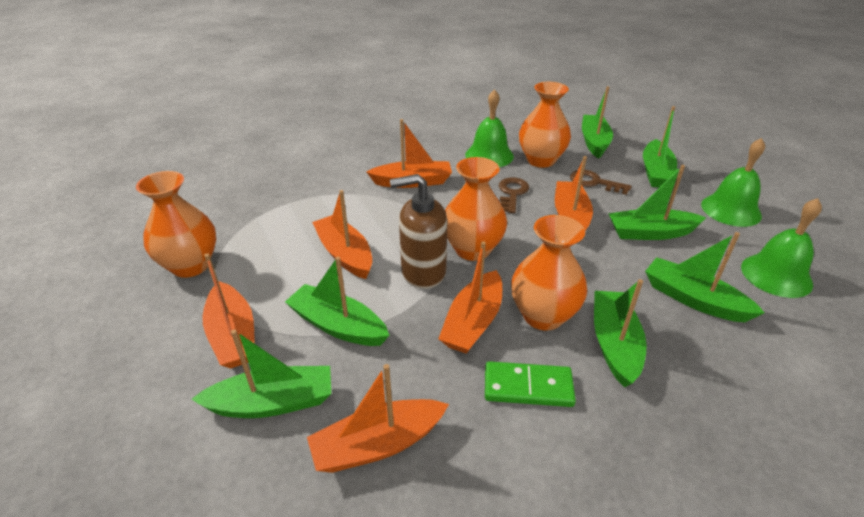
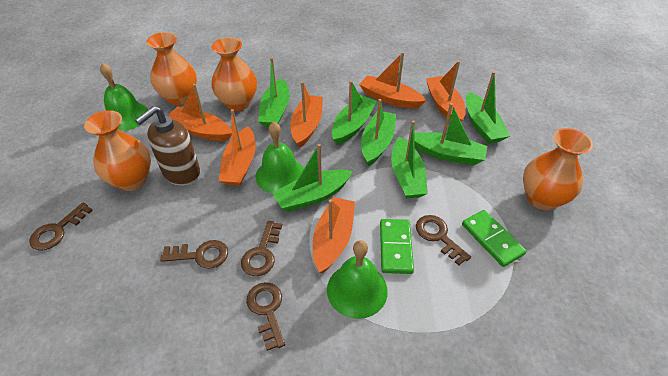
brown key: 2 -> 5
green domino: 1 -> 2

